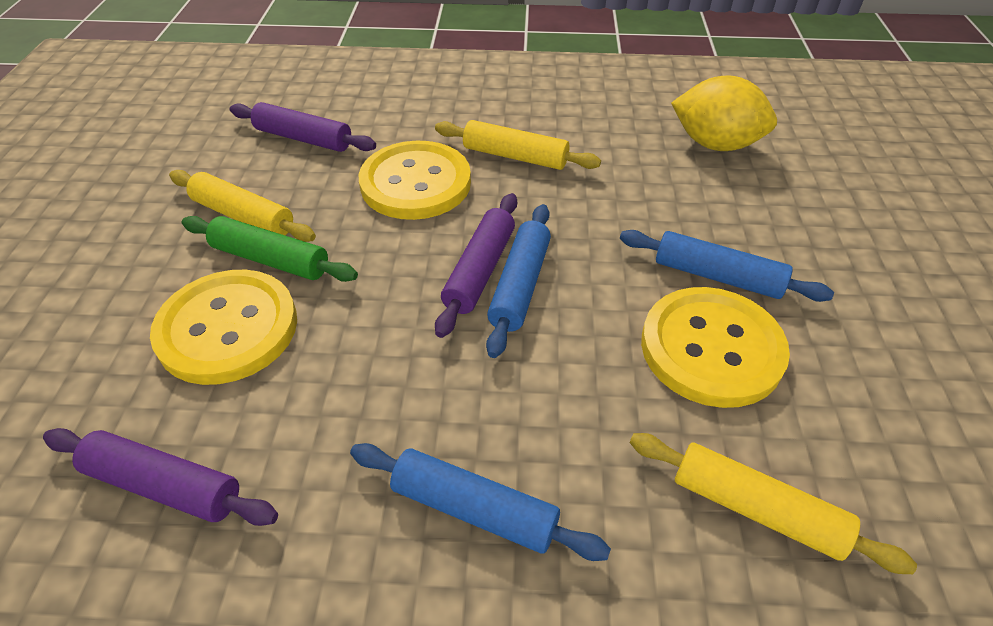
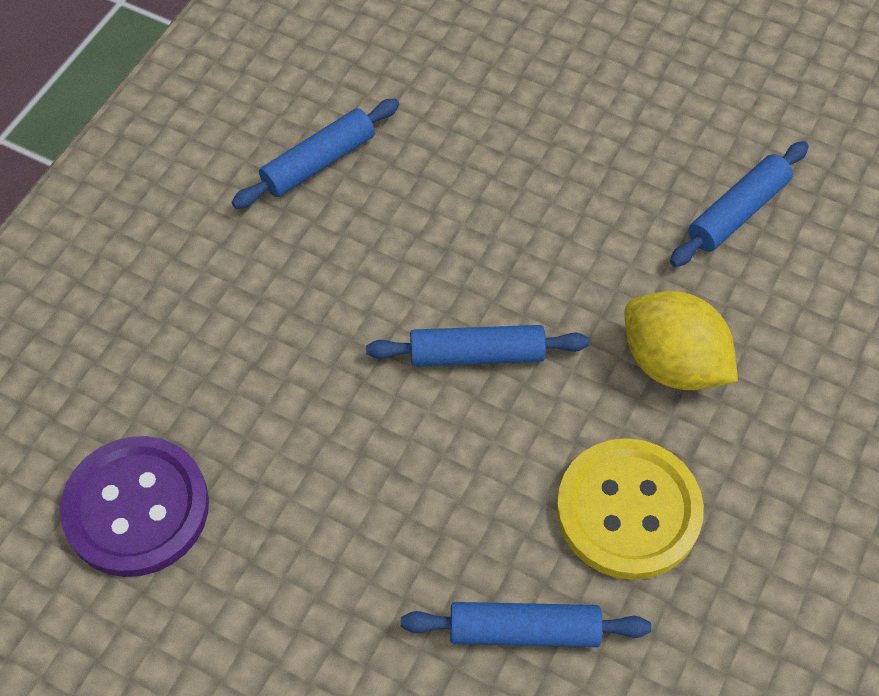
blue rolling pin: 3 -> 4
green rolling pin: 1 -> 0
purple button: 0 -> 1
purple rolling pin: 3 -> 0
yellow button: 3 -> 1
yellow rolling pin: 3 -> 0

